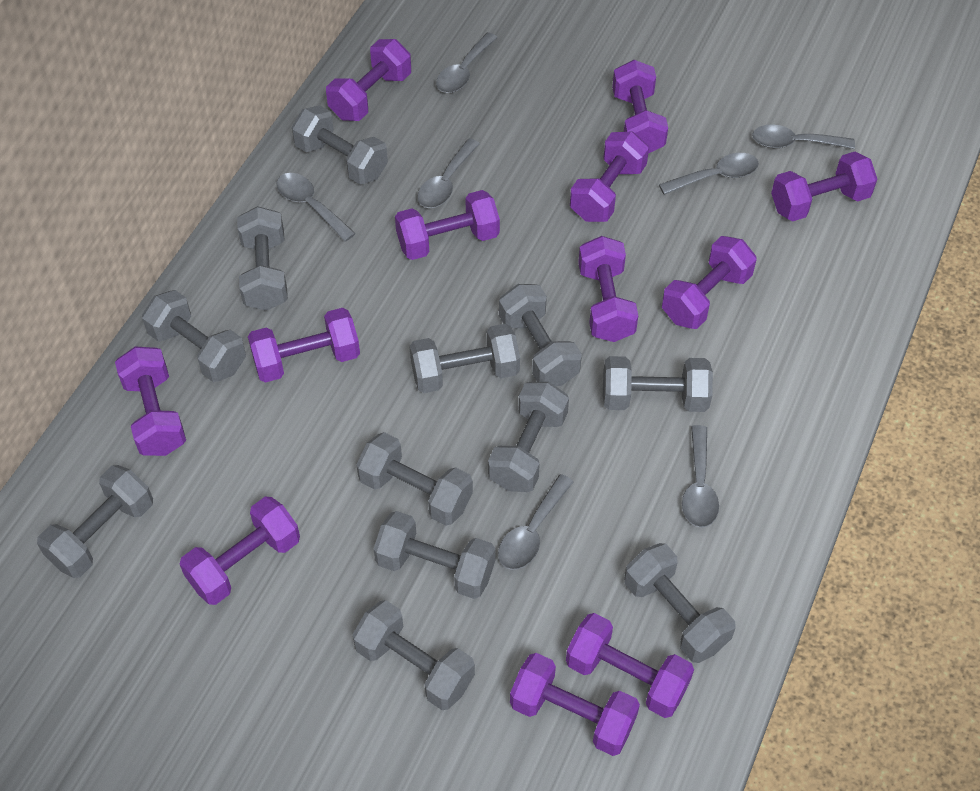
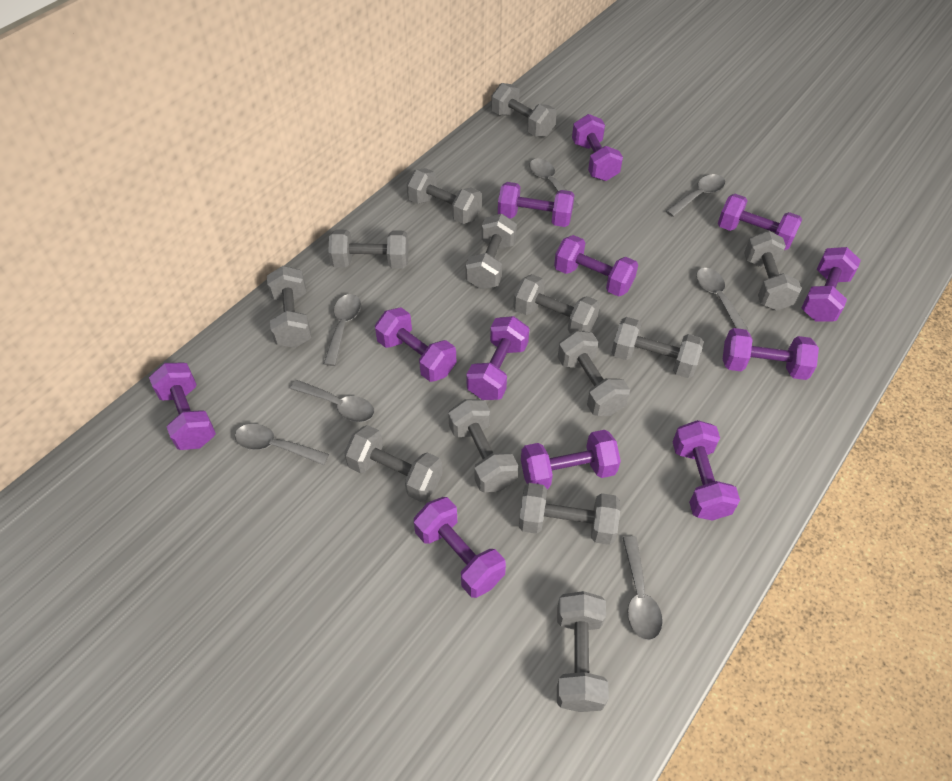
grey dumbbell: 12 -> 13

